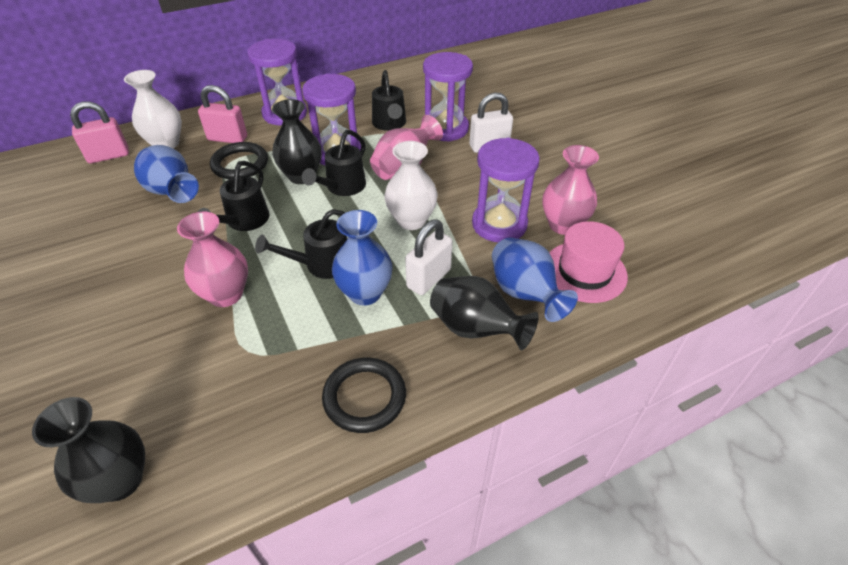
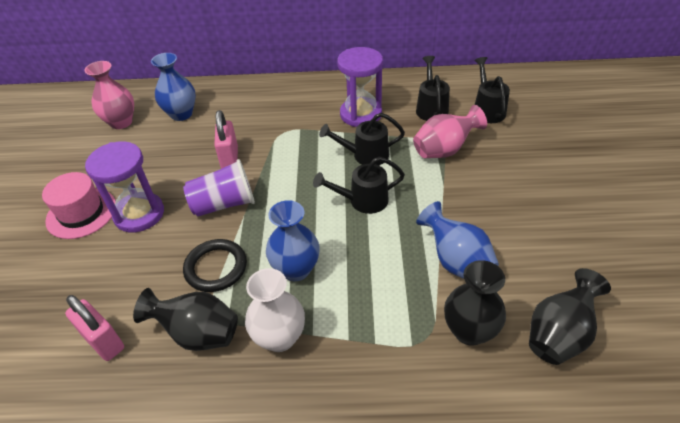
black ring: 2 -> 1
pink vase: 3 -> 2
purple cup: 0 -> 1
purple hourglass: 4 -> 2
white padlock: 2 -> 0
white vase: 2 -> 1

